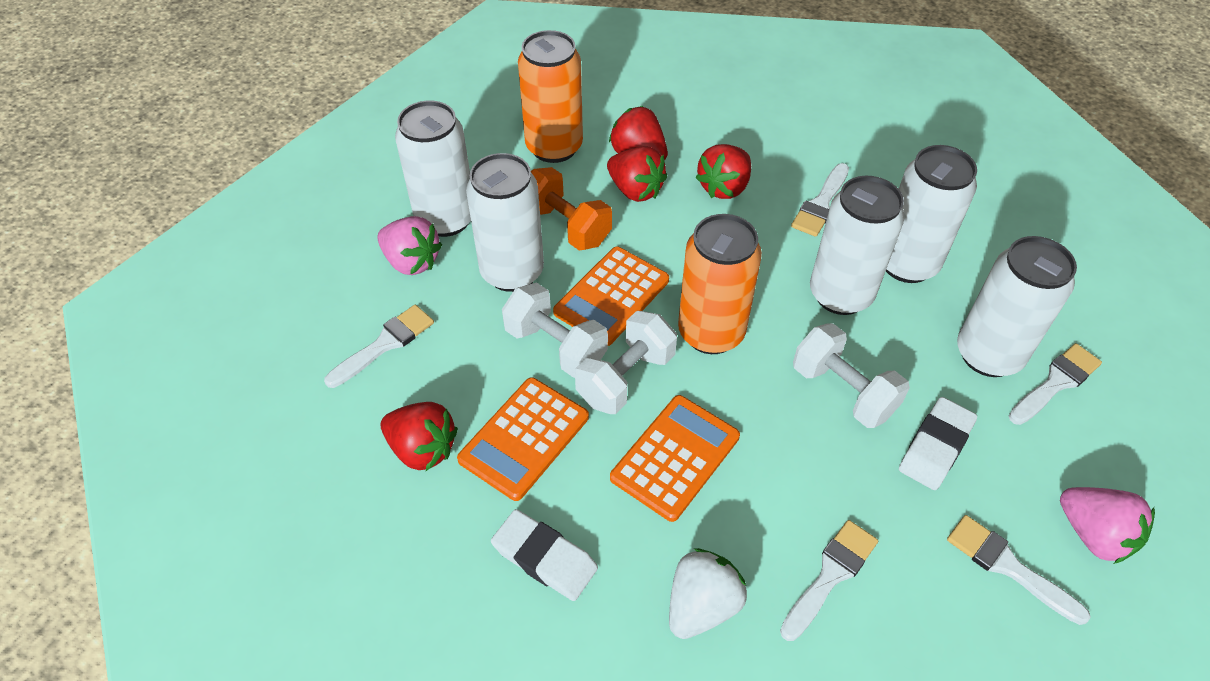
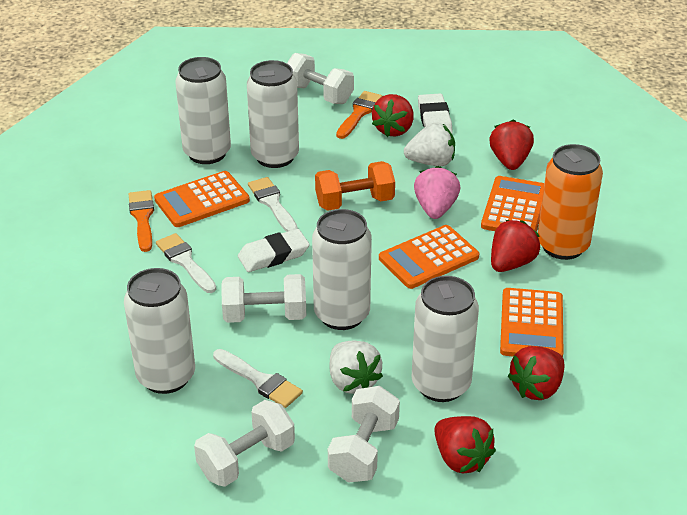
orange brush: 0 -> 2
orange calculator: 3 -> 4
orange can: 2 -> 1
pink strawberry: 2 -> 1
red strawberry: 4 -> 5
white brush: 5 -> 3
white dumbbell: 3 -> 4
white strawberry: 1 -> 2

